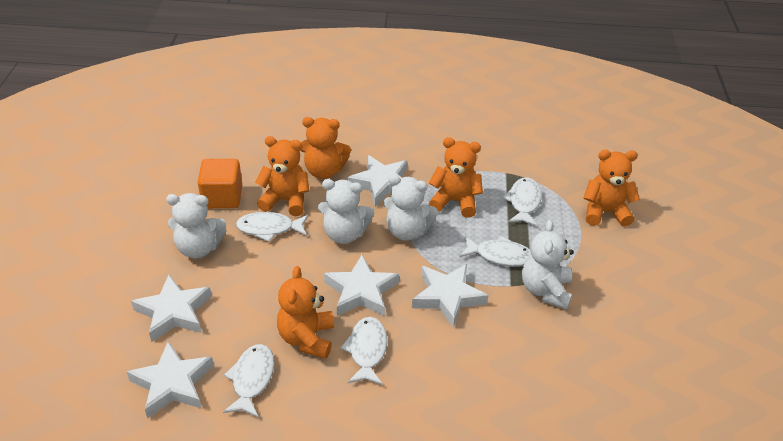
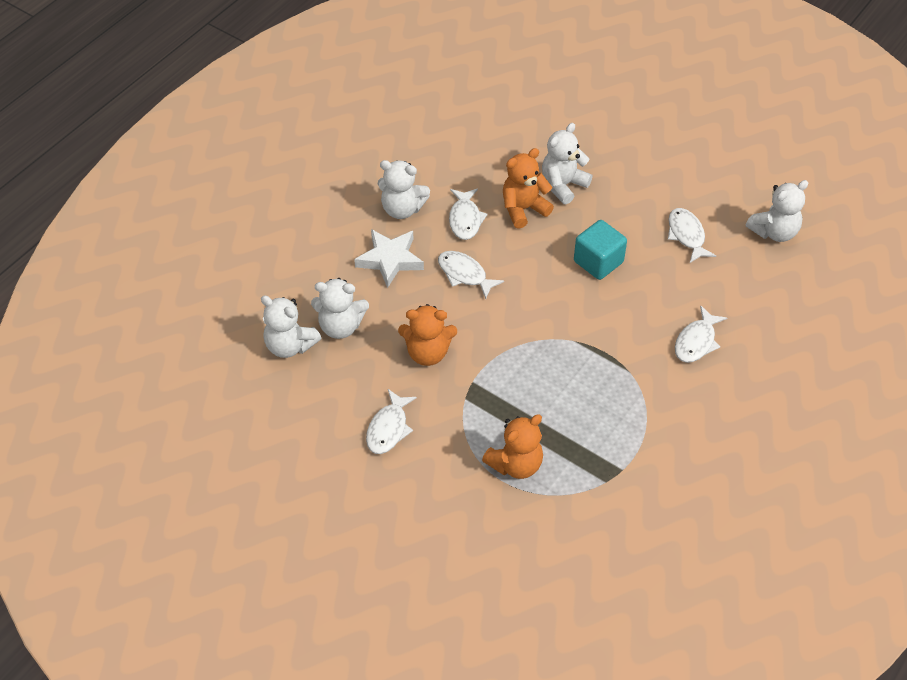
orange cube: 1 -> 0
orange teddy bear: 5 -> 3
turquoise cube: 0 -> 1
white star: 5 -> 1
white teddy bear: 4 -> 5

